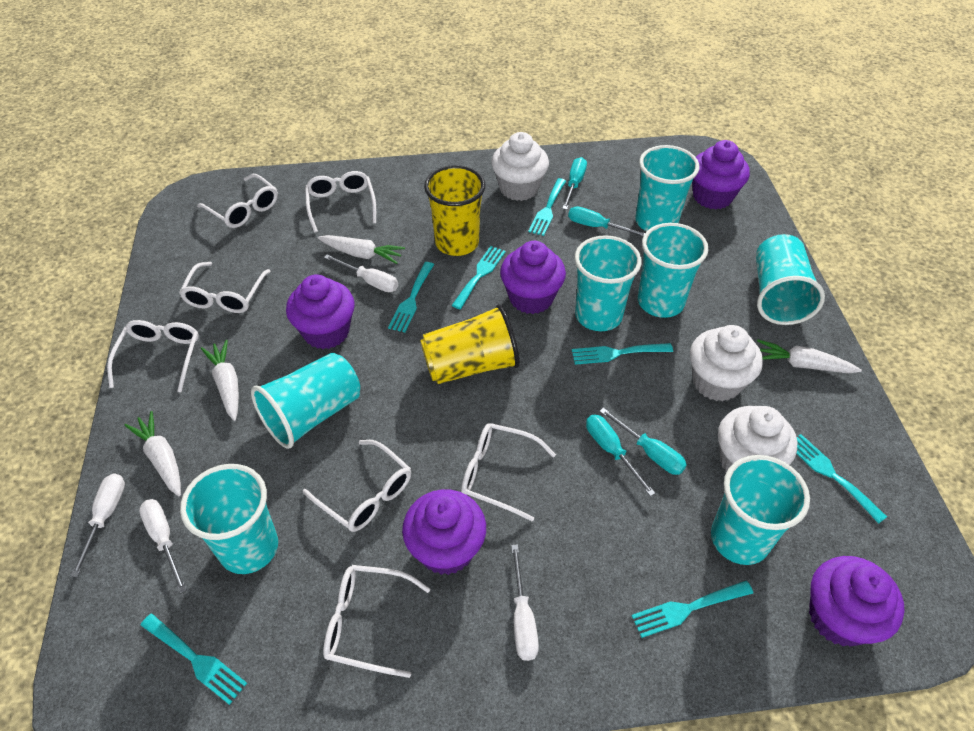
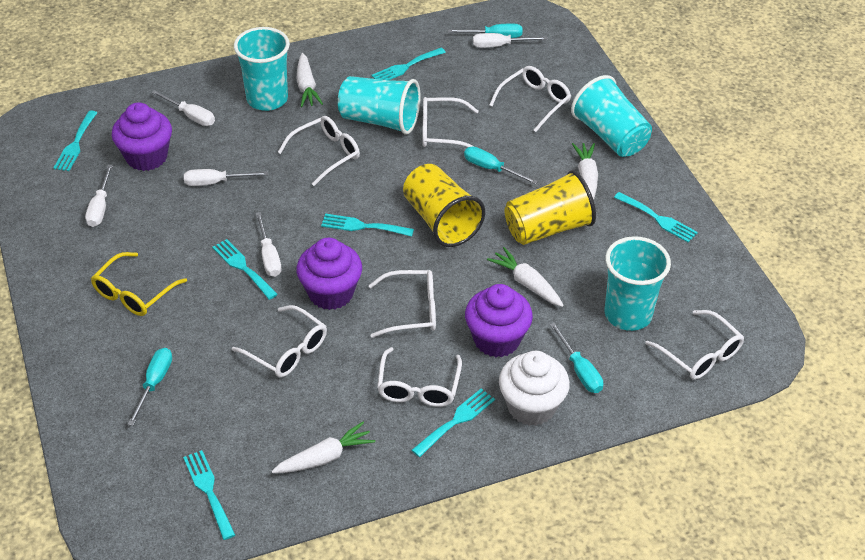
purple cupcake: 5 -> 3
turquoise cup: 7 -> 4
white cupcake: 3 -> 1
white screwdriver: 4 -> 5
yellow glasses: 0 -> 1

